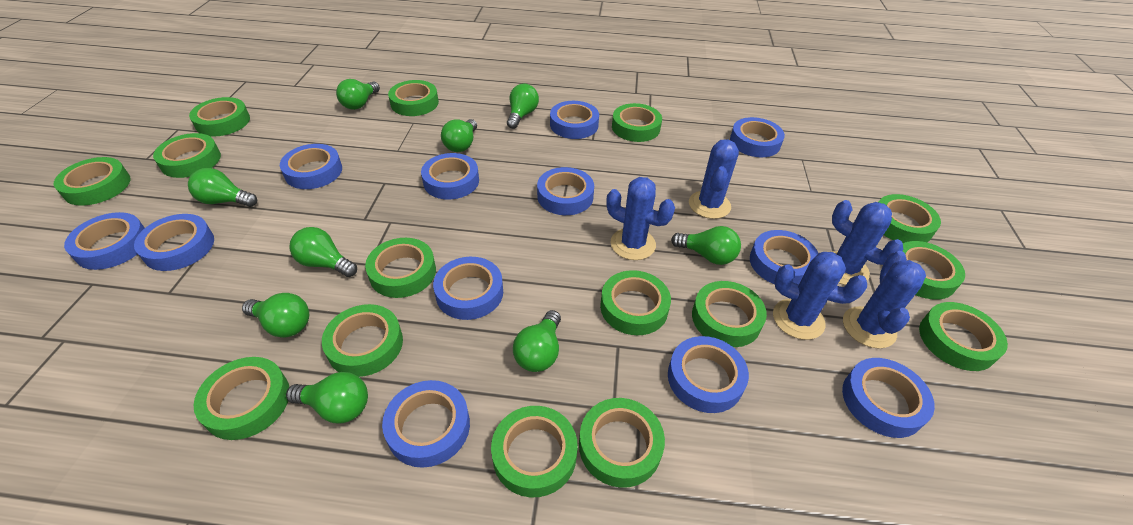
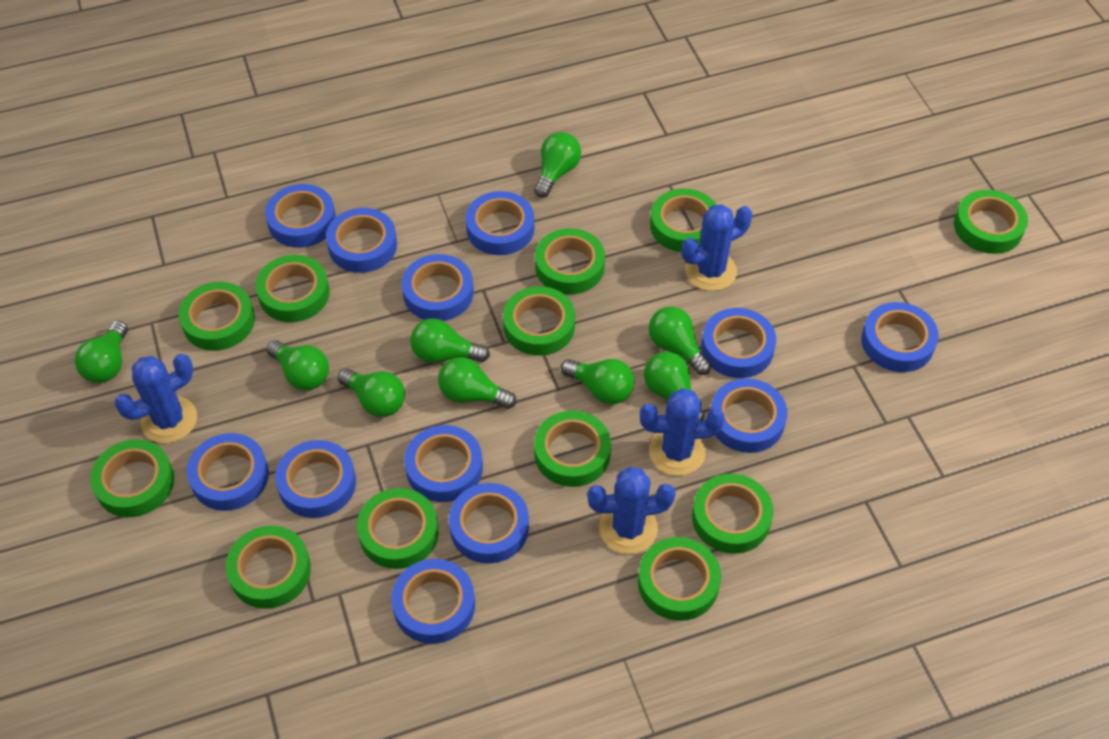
blue cactus: 5 -> 4
green tape: 15 -> 12

